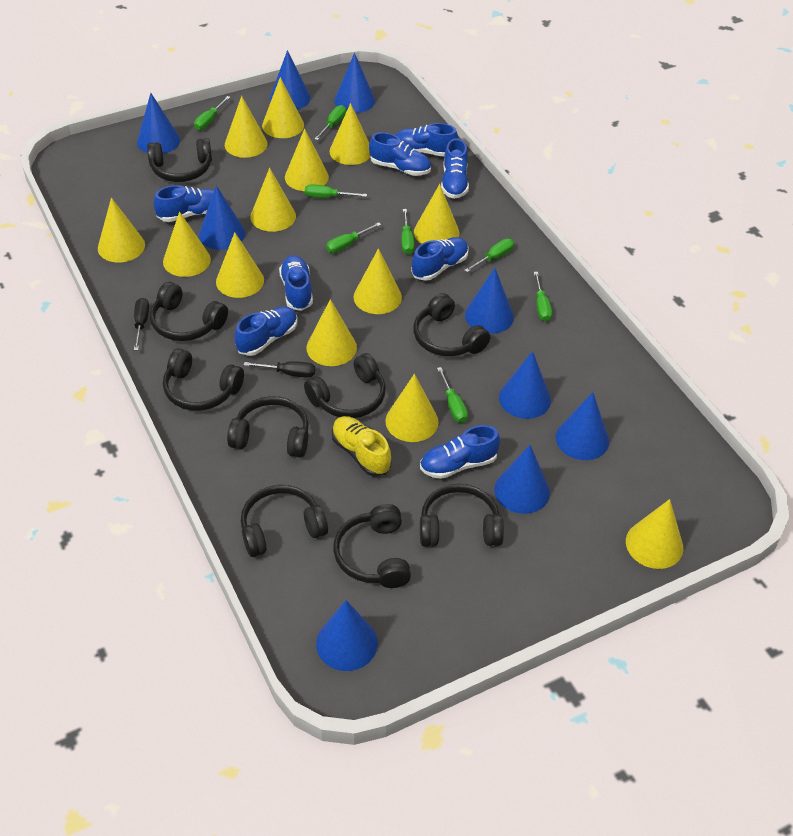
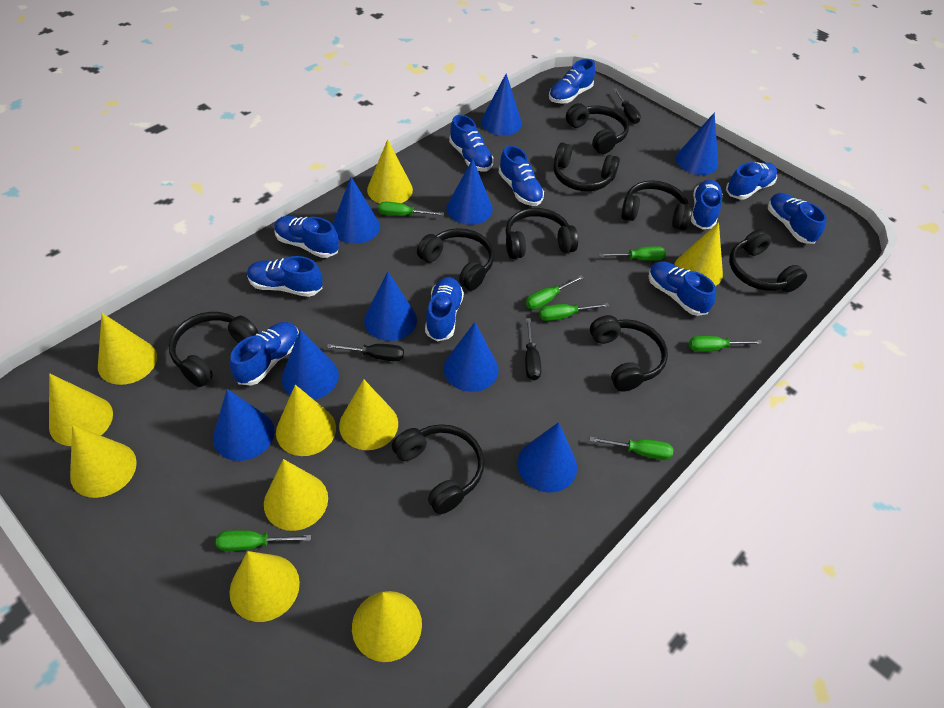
black screwdriver: 2 -> 3
blue shoe: 8 -> 11
green screwdriver: 8 -> 7
yellow cone: 13 -> 10
yellow shoe: 1 -> 0

